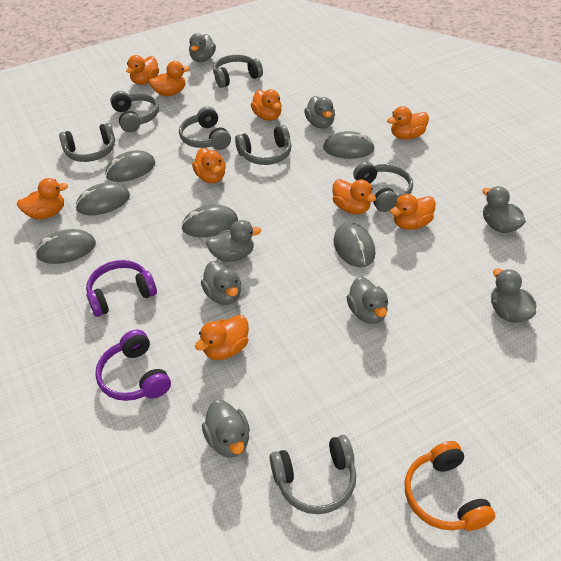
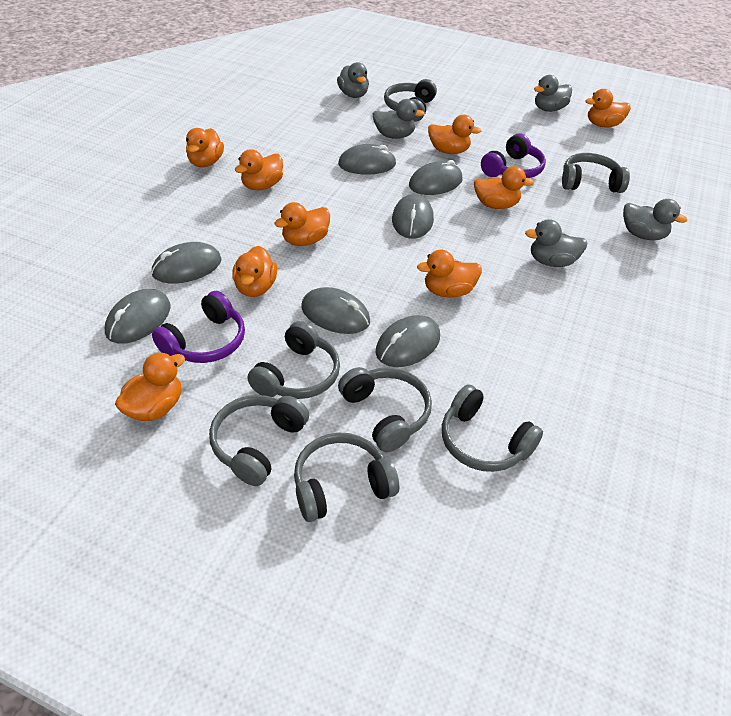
grey duck: 8 -> 5
grey mouse: 6 -> 7
orange headphones: 1 -> 0

